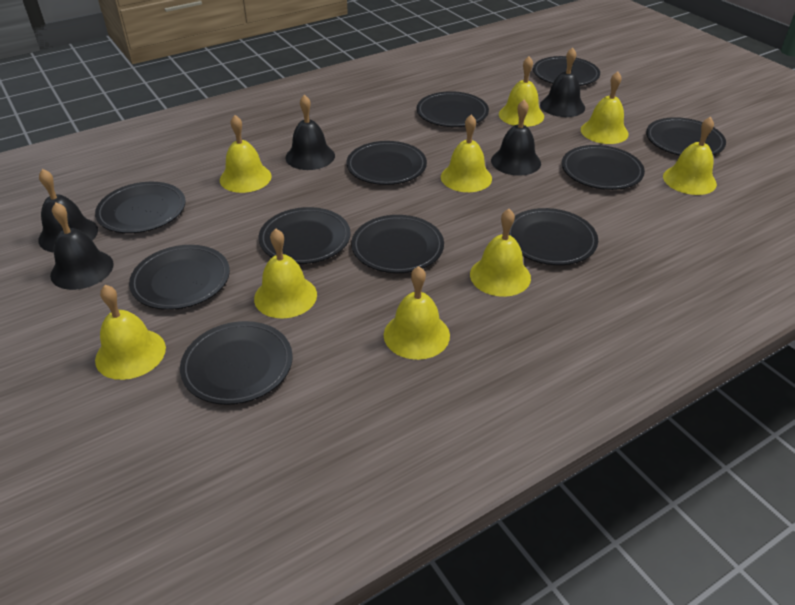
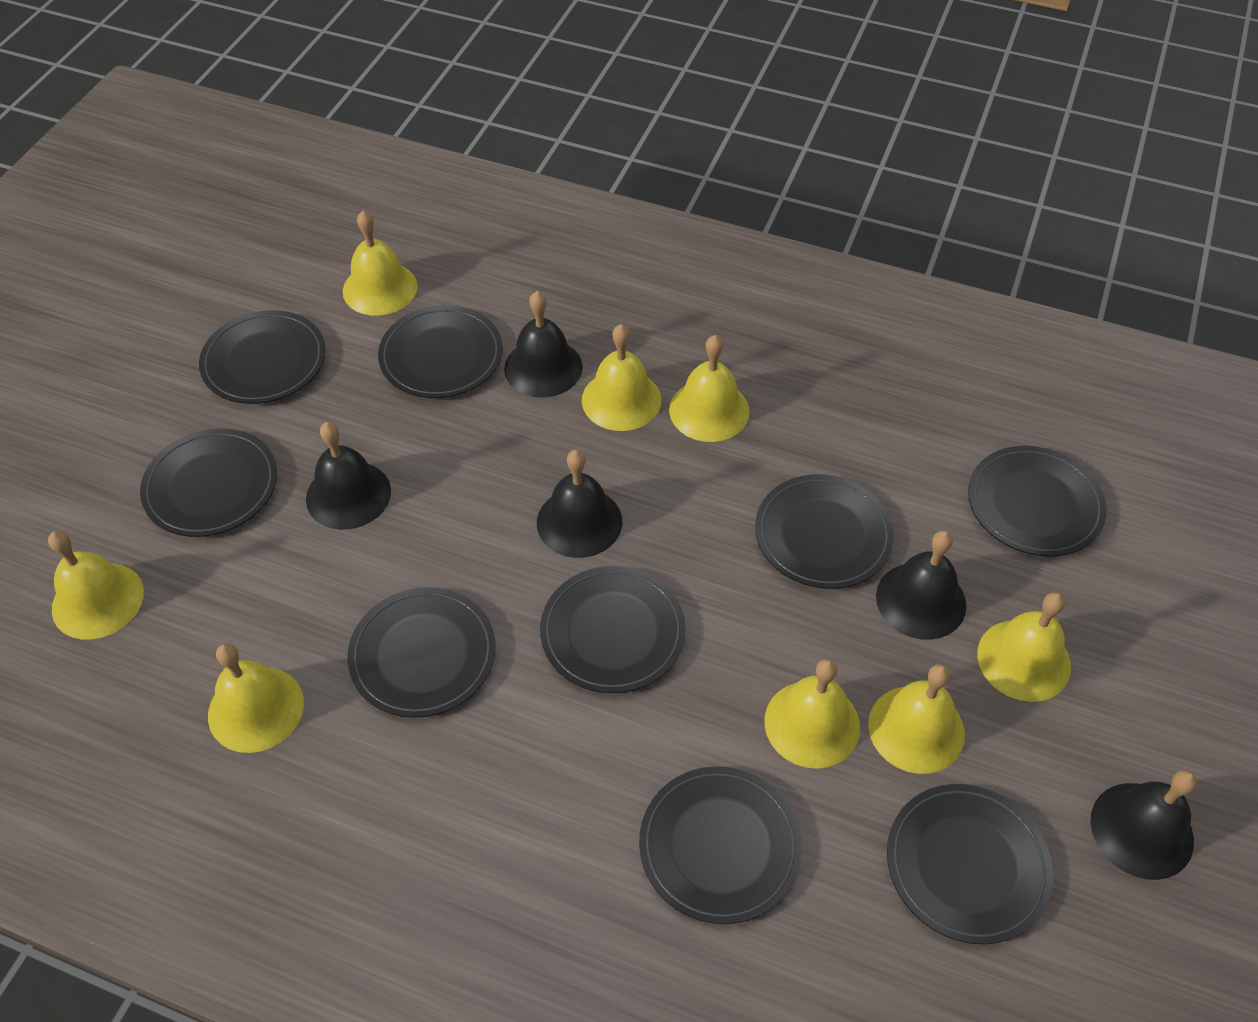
black plate: 11 -> 9
yellow bell: 9 -> 8

